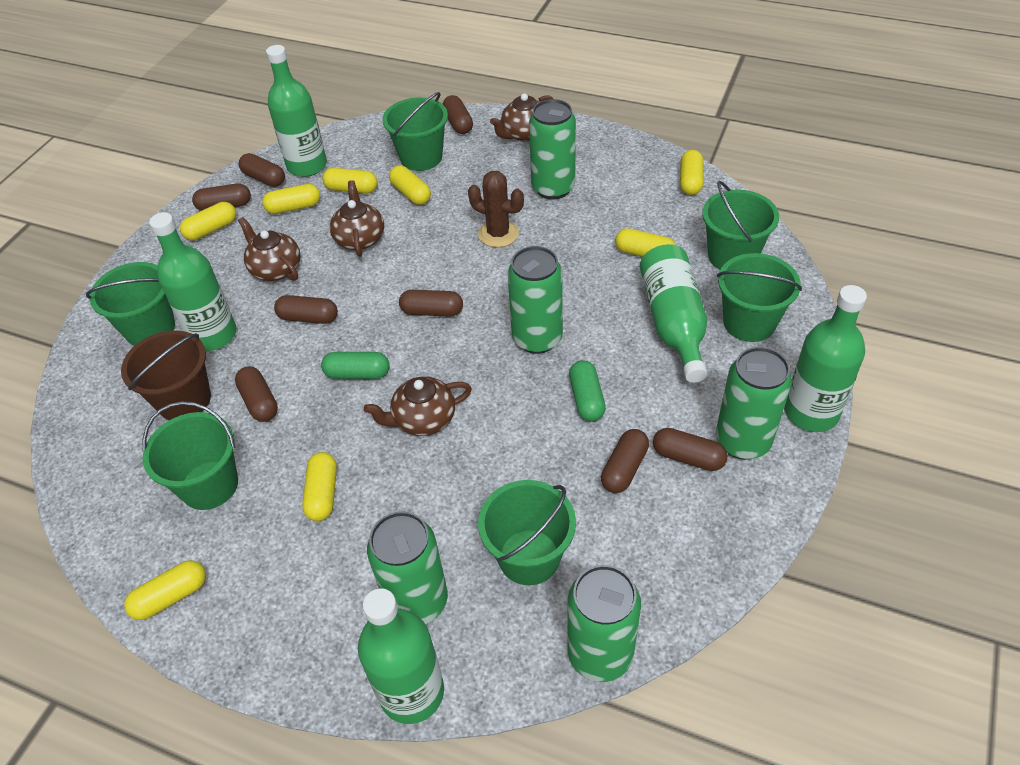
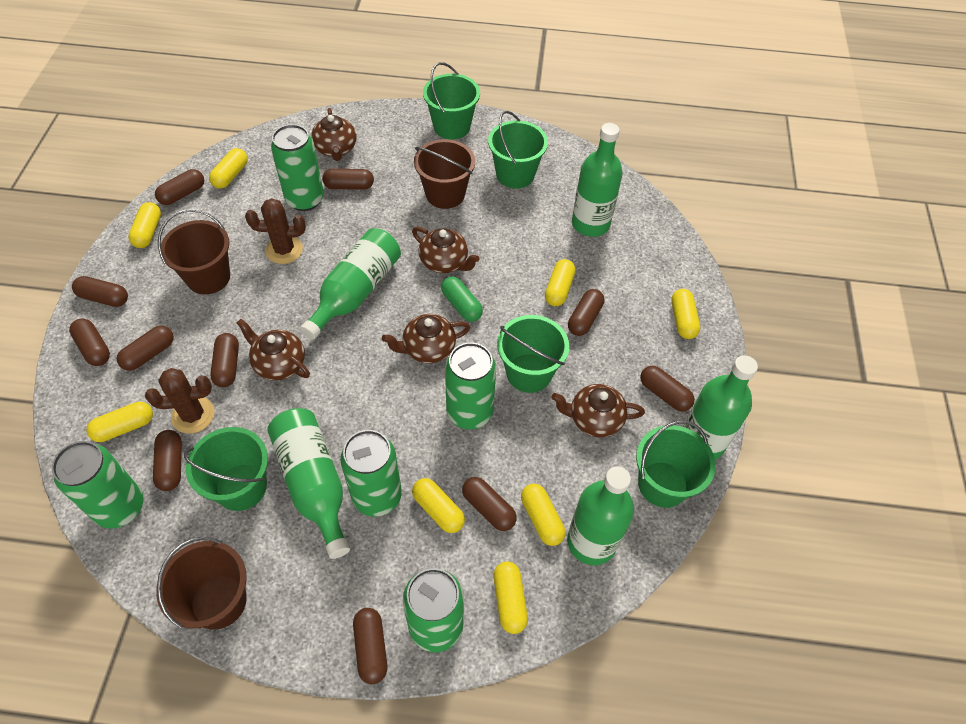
brown bucket: 1 -> 3
brown cactus: 1 -> 2
brown capsule: 8 -> 11
brown teapot: 4 -> 5
green bucket: 6 -> 5
green capsule: 2 -> 1

